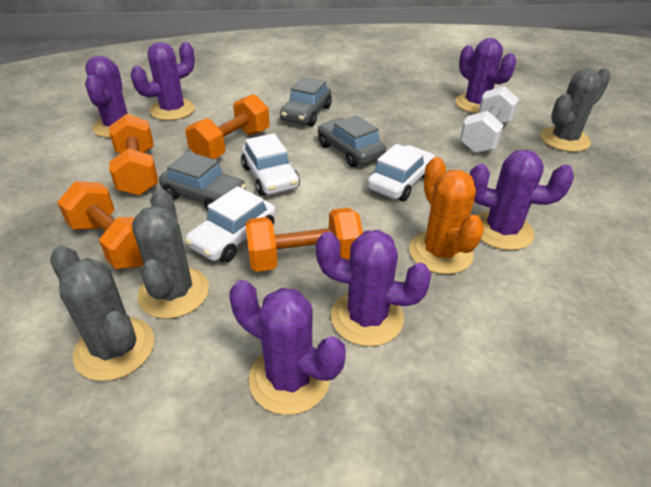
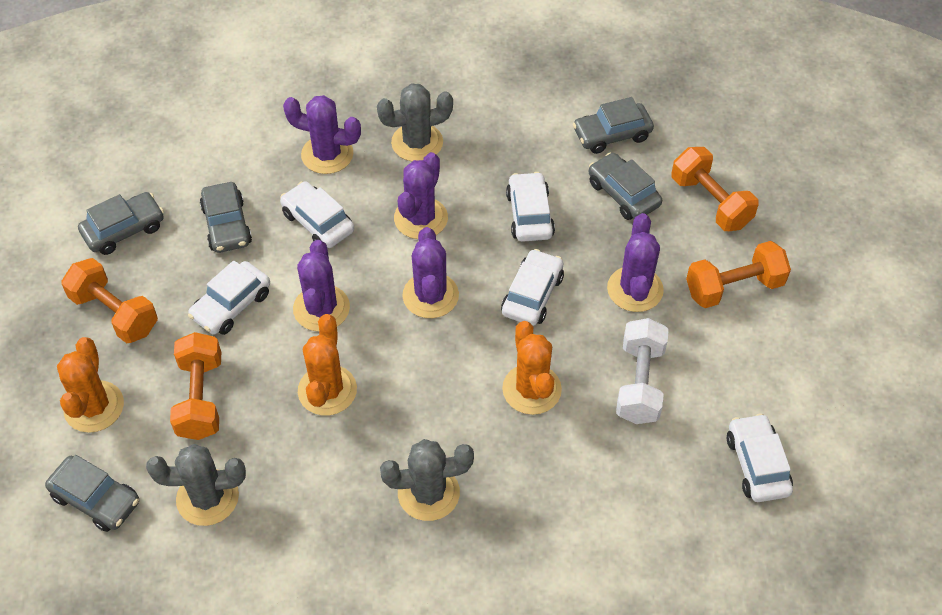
grey car: 3 -> 5
orange cactus: 1 -> 3
purple cactus: 6 -> 5
white car: 3 -> 5

